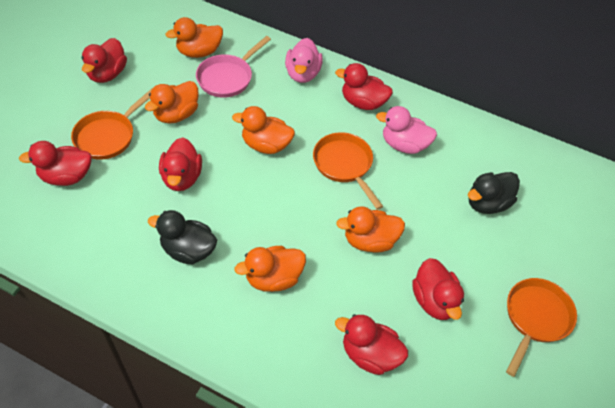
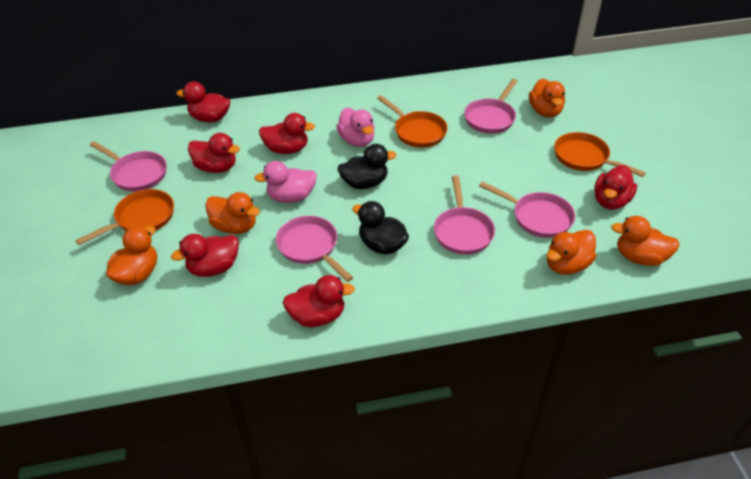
pink pan: 1 -> 5

